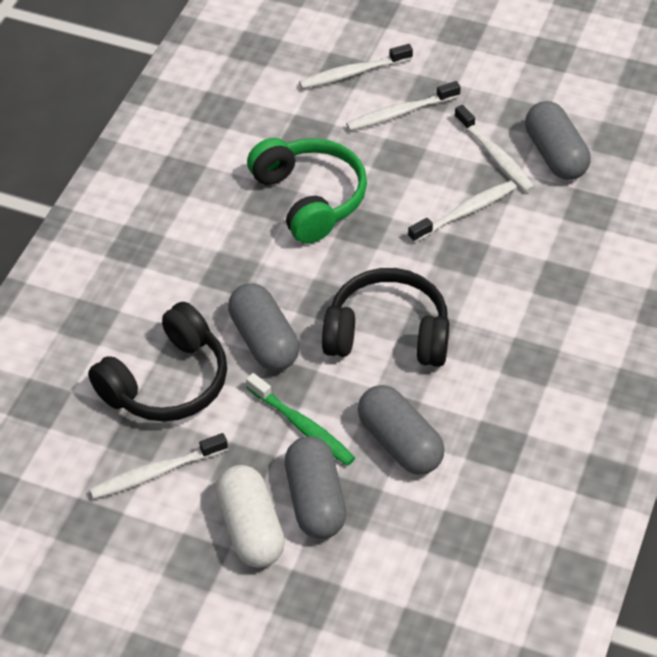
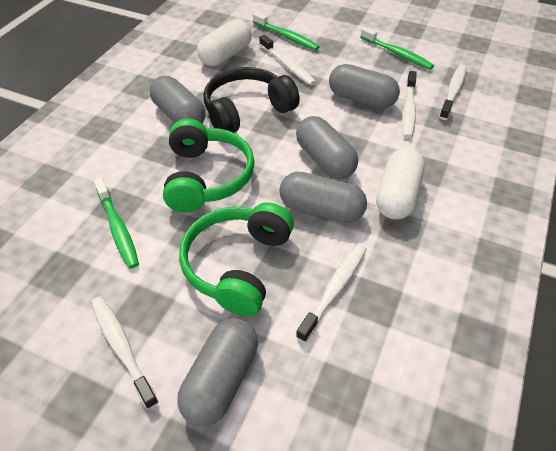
black headphones: 2 -> 1
green headphones: 1 -> 2
green toothbrush: 1 -> 3
grey capsule: 4 -> 5
white capsule: 1 -> 2

